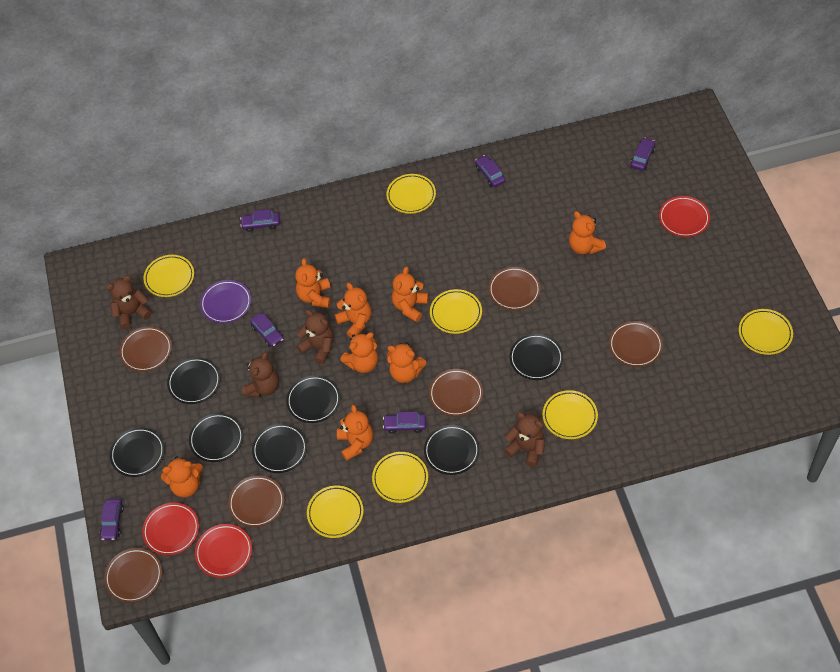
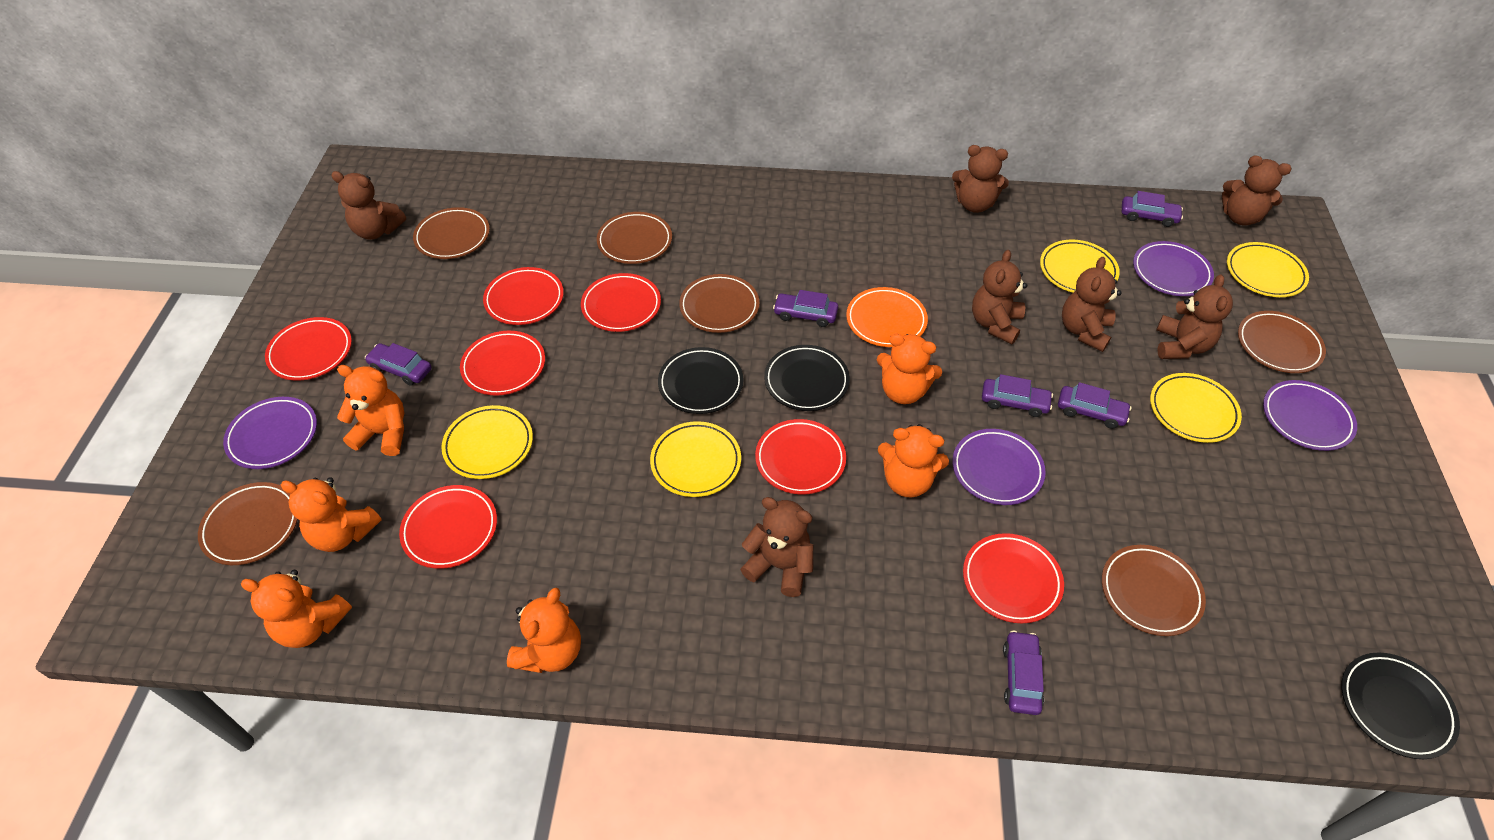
black plate: 7 -> 3
brown teddy bear: 4 -> 7
orange plate: 0 -> 1
orange teddy bear: 8 -> 6
purple plate: 1 -> 4
red plate: 3 -> 7
yellow plate: 7 -> 5

